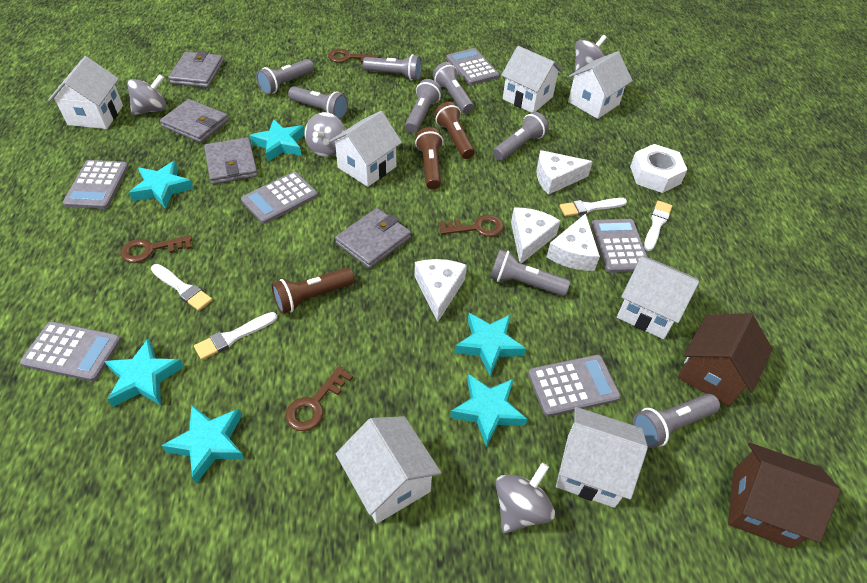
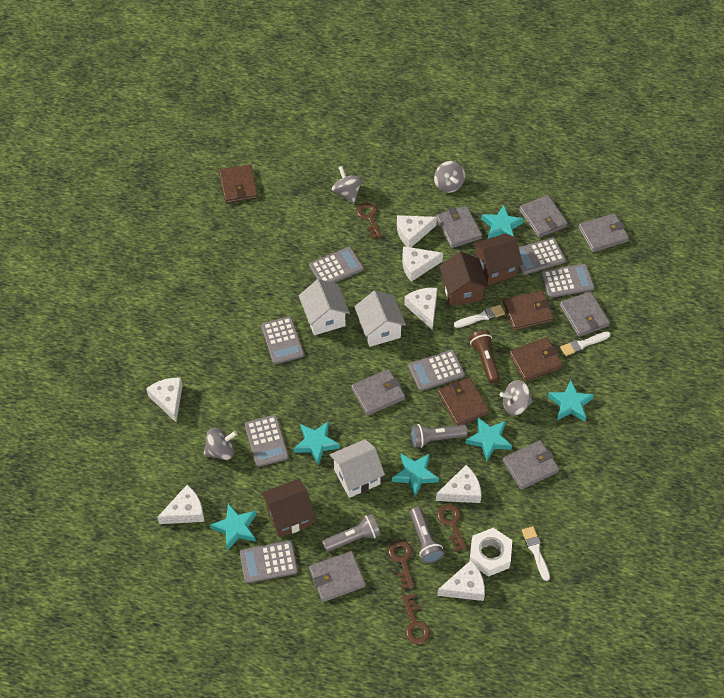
brown flashlight: 3 -> 1
brown house: 2 -> 3
brown wallet: 0 -> 4
grey calculator: 6 -> 7
grey flashlight: 8 -> 3
grey wallet: 4 -> 7
white brush: 4 -> 3
white cheese: 4 -> 7
white house: 7 -> 3

